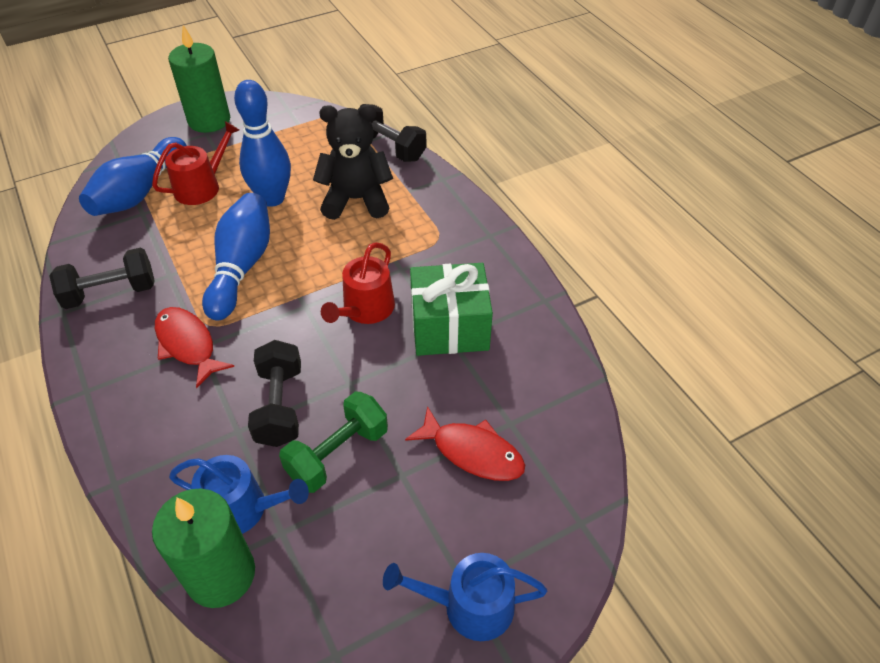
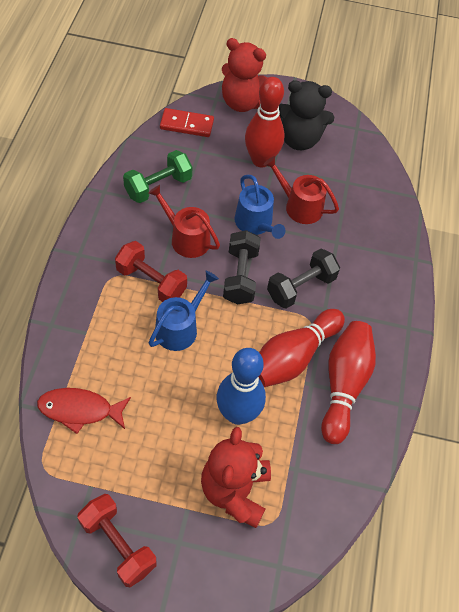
black dumbbell: 3 -> 2
blue bowling pin: 3 -> 1
green candle: 2 -> 0
green gift: 1 -> 0
red bowling pin: 0 -> 3
red domino: 0 -> 1
red dumbbell: 0 -> 2
red fish: 2 -> 1
red teddy bear: 0 -> 2

